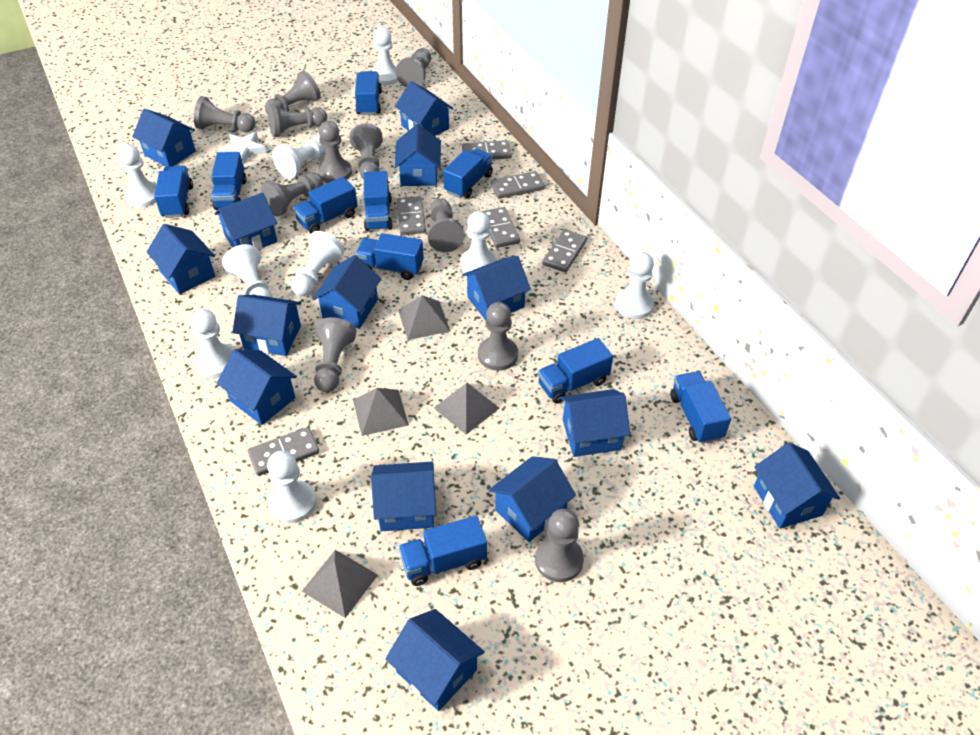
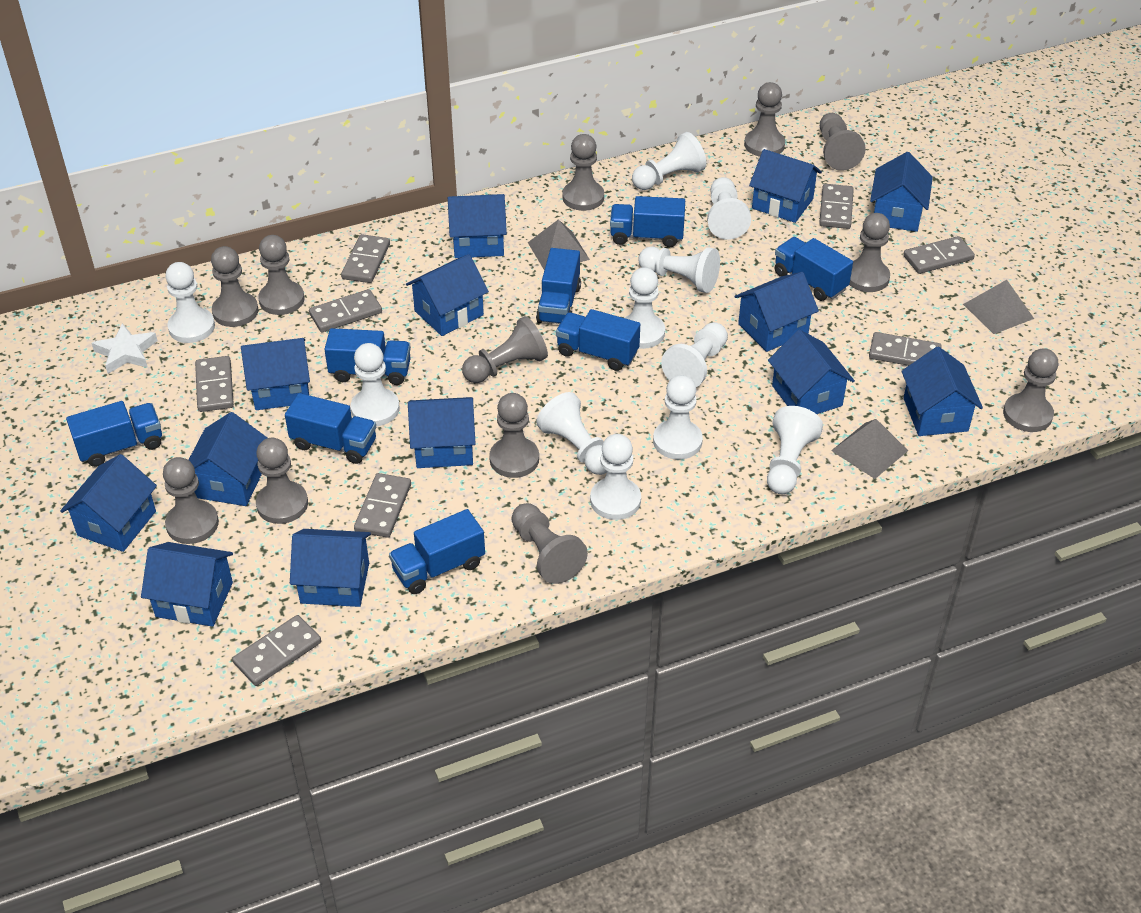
blue house: 14 -> 13
blue truck: 10 -> 8
grey domino: 6 -> 8
grey pawn: 11 -> 12
grey pyramid: 4 -> 3
white pawn: 9 -> 11

